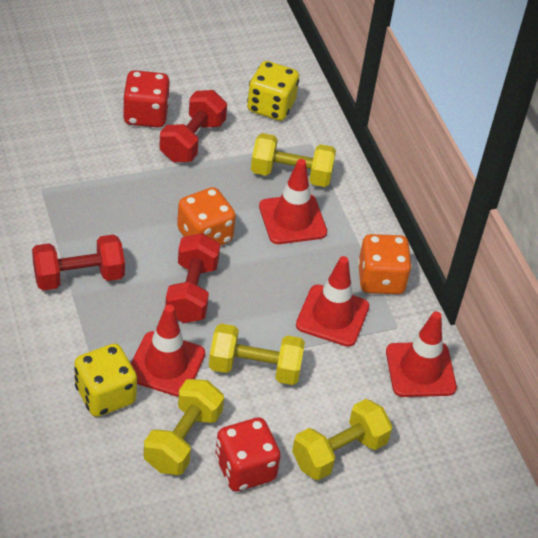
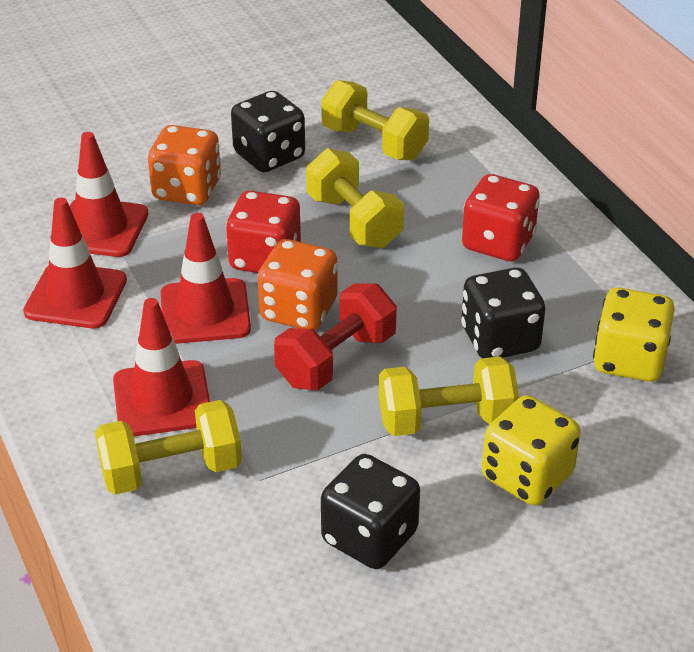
black dice: 0 -> 3
red dumbbell: 3 -> 1

